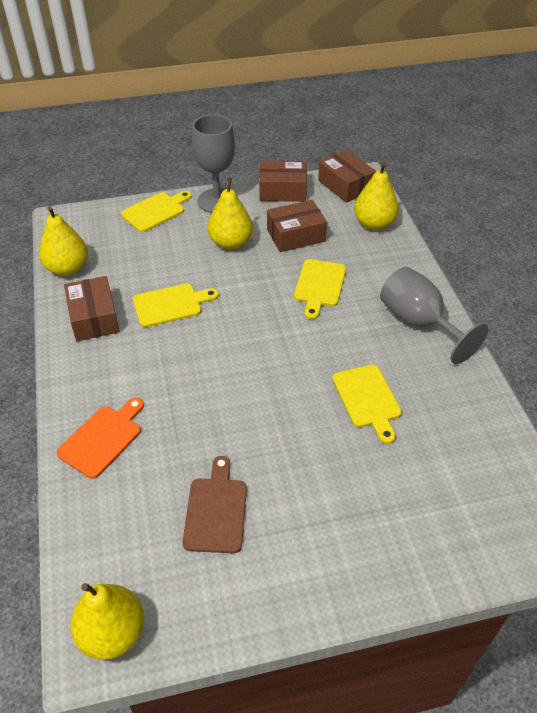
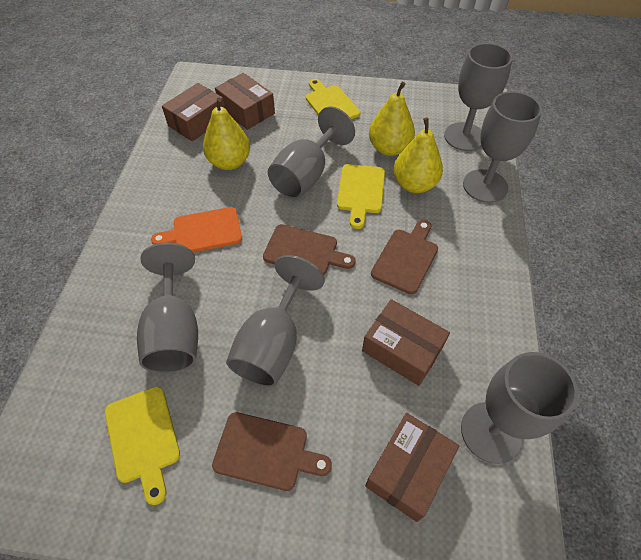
brown cutting board: 1 -> 3
grey goblet: 2 -> 6
yellow cutting board: 4 -> 3
yellow pear: 4 -> 3

